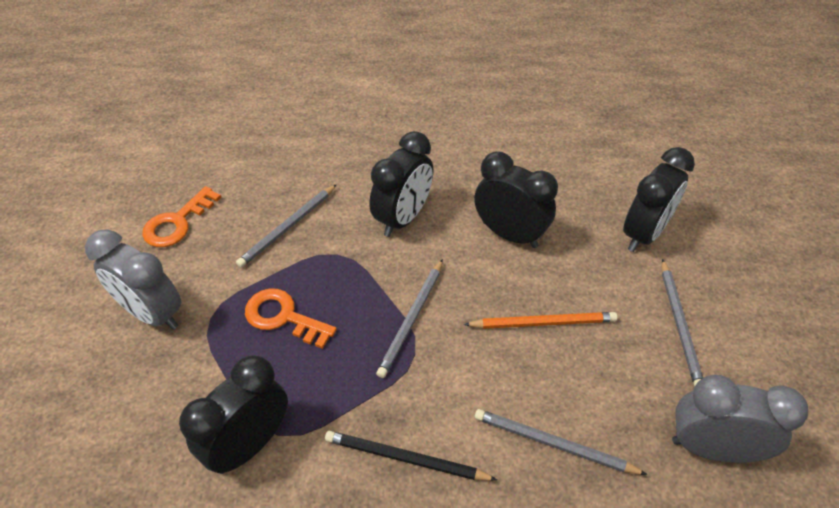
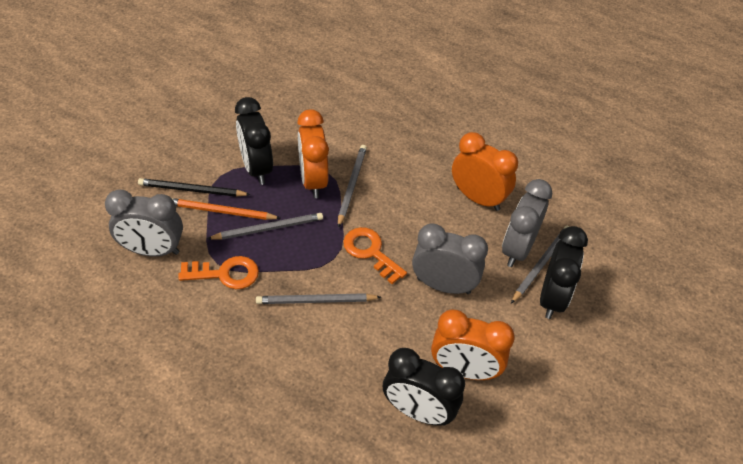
black clock: 4 -> 3
grey clock: 2 -> 3
orange clock: 0 -> 3

